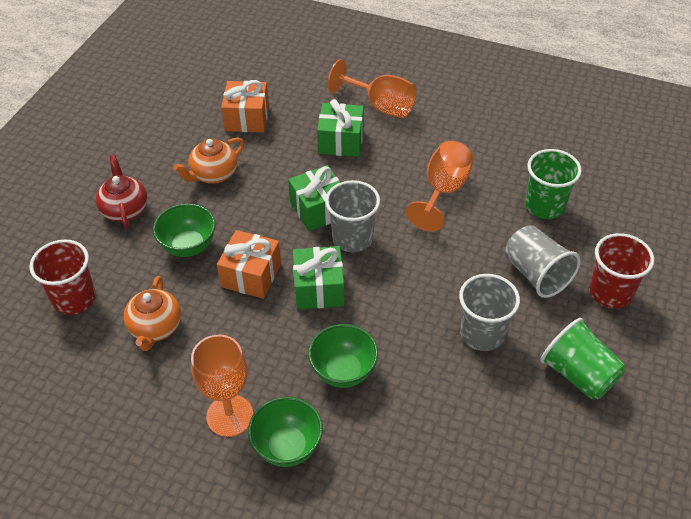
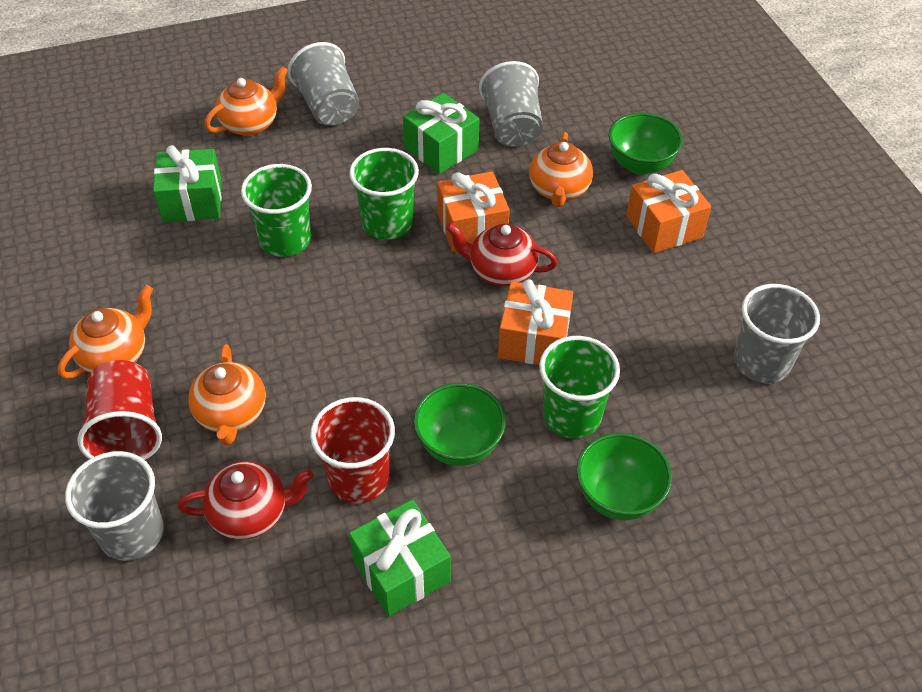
green cup: 2 -> 3
grey cup: 3 -> 4
orange gift: 2 -> 3
orange goblet: 3 -> 0
orange teapot: 2 -> 4
red teapot: 1 -> 2

